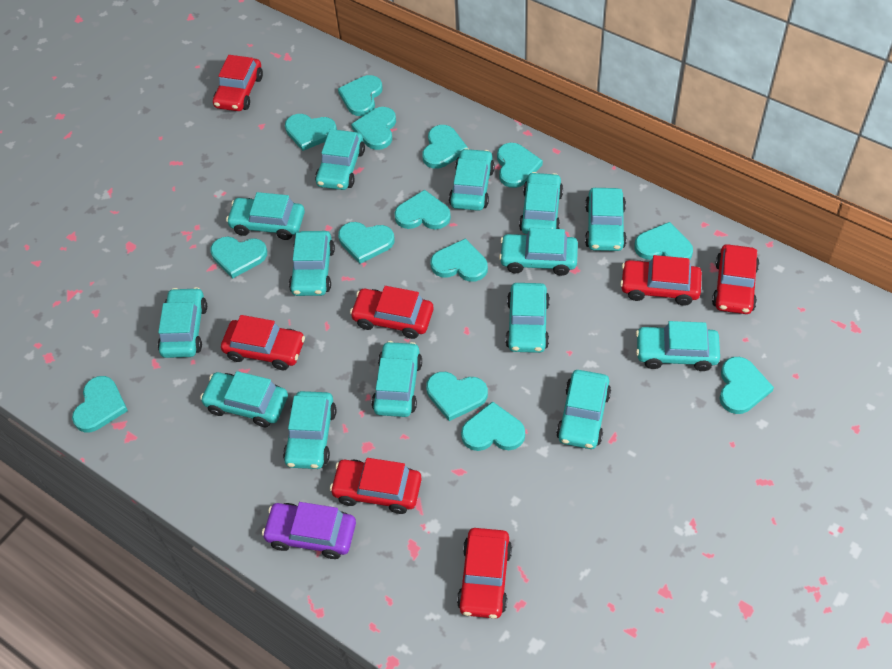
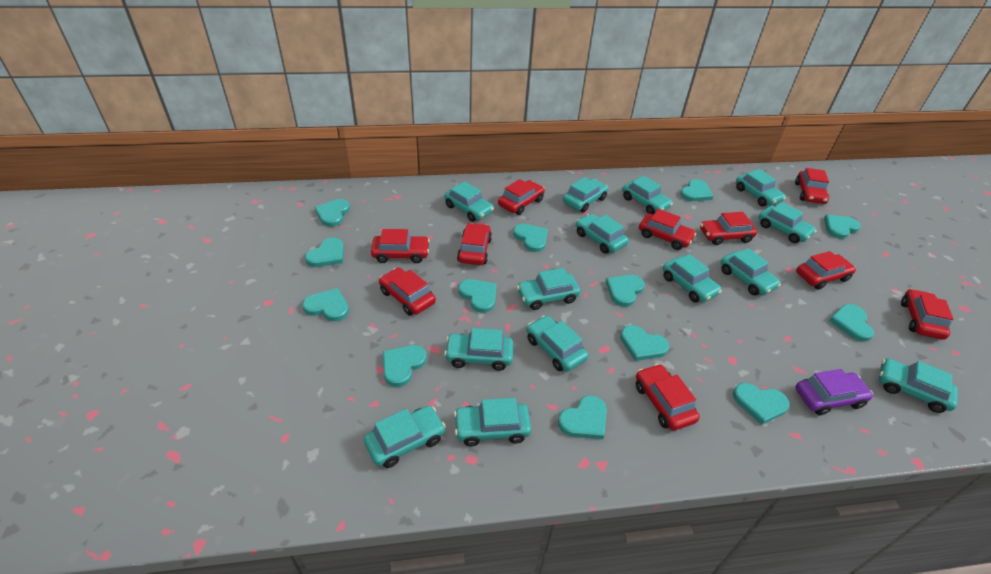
red car: 7 -> 10
turquoise heart: 14 -> 13

